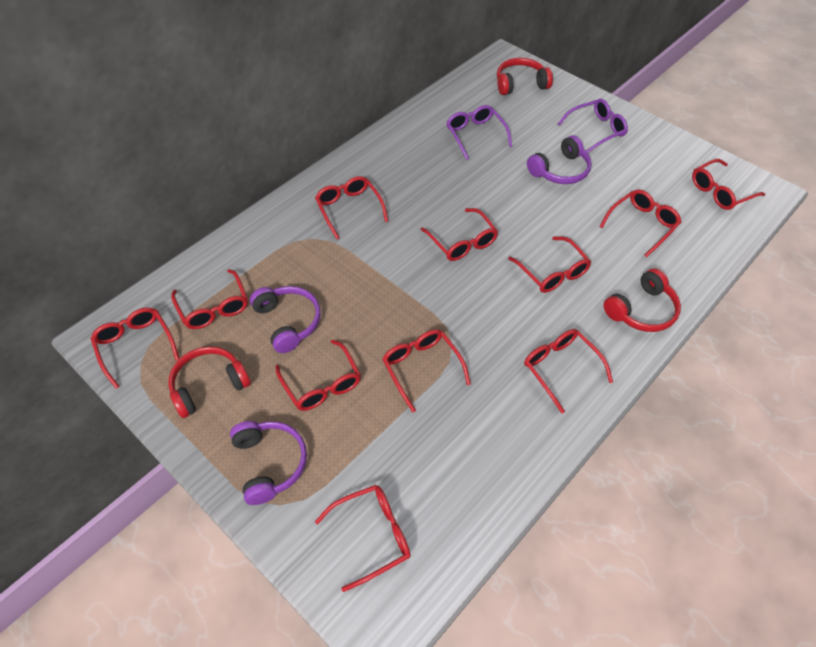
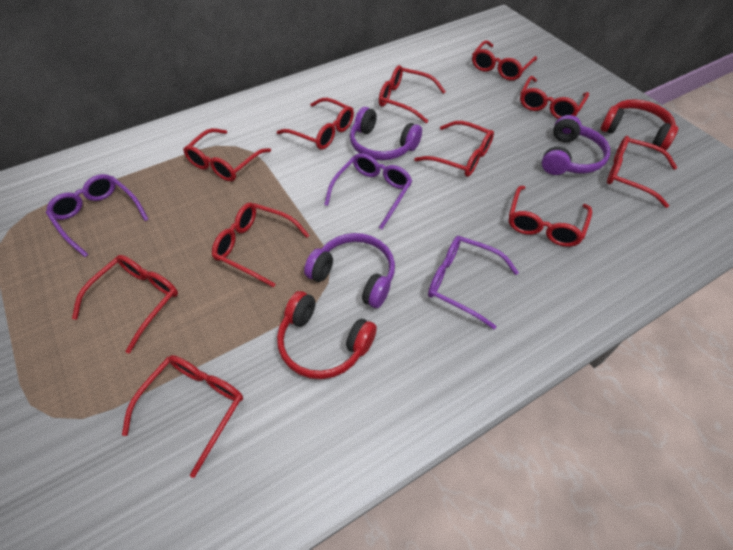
purple glasses: 2 -> 3
red headphones: 3 -> 2

